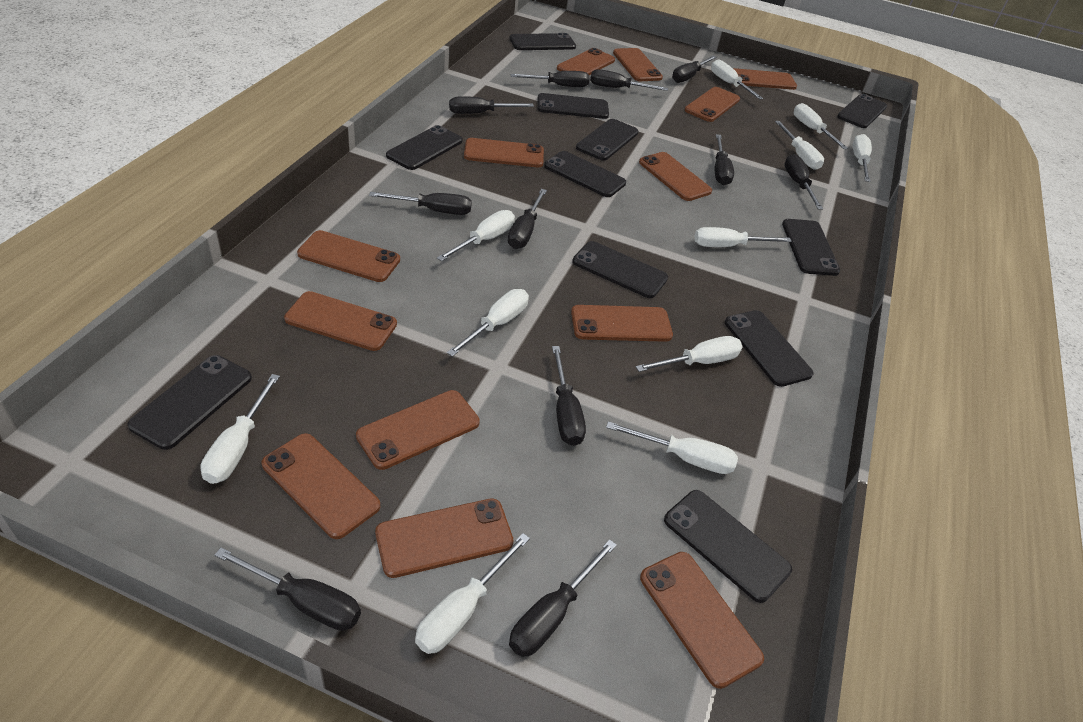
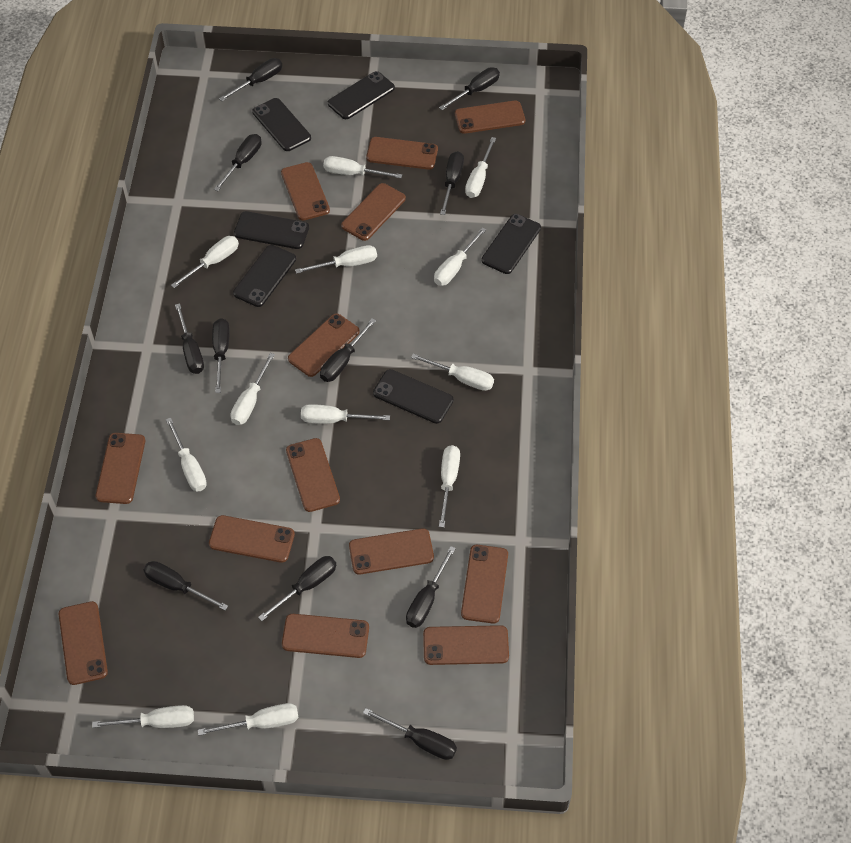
black phone: 11 -> 6
white screwdriver: 11 -> 12

